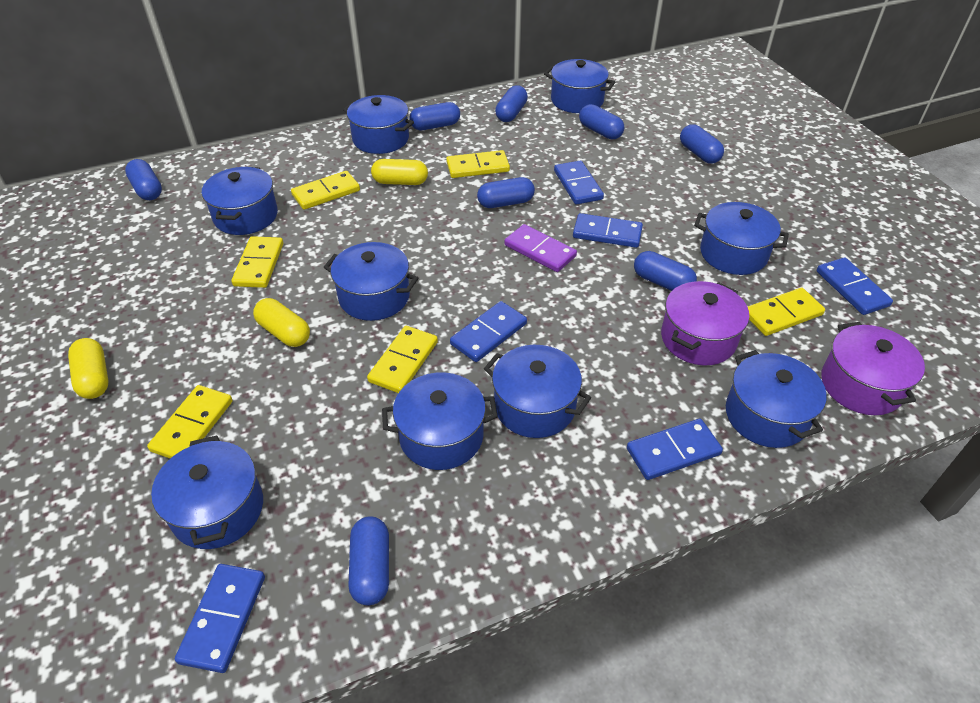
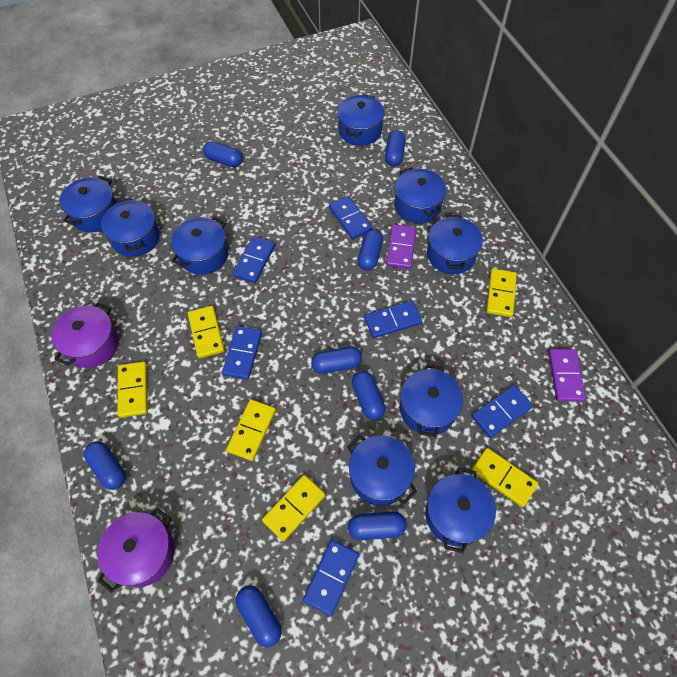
purple domino: 1 -> 2
yellow capsule: 3 -> 0

